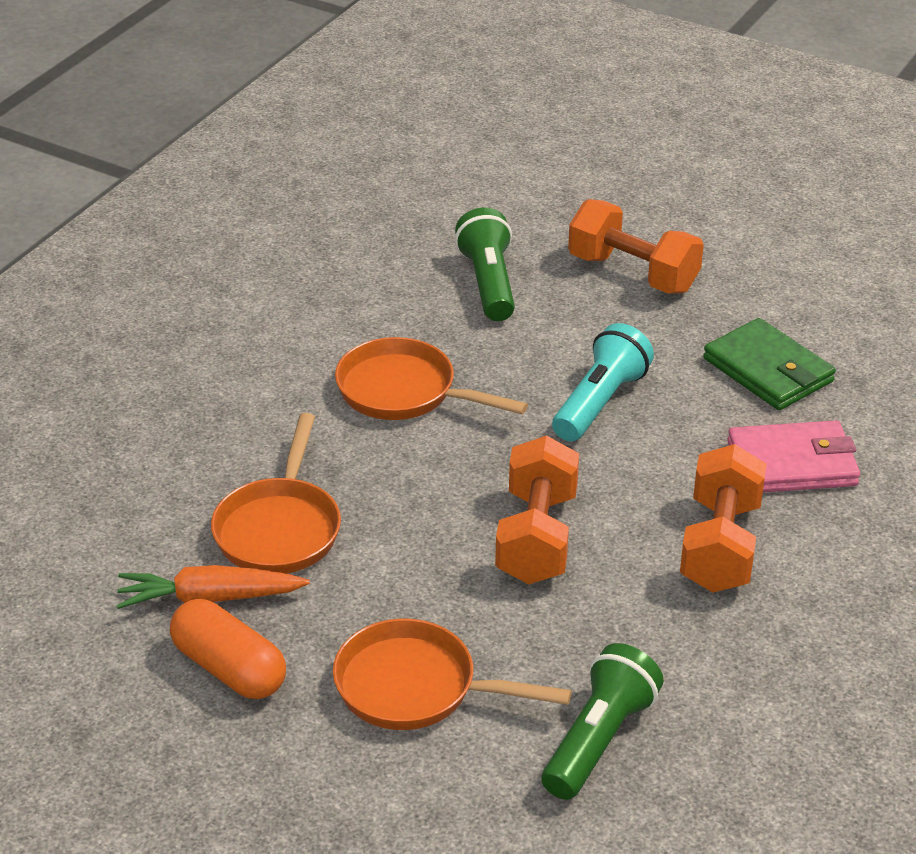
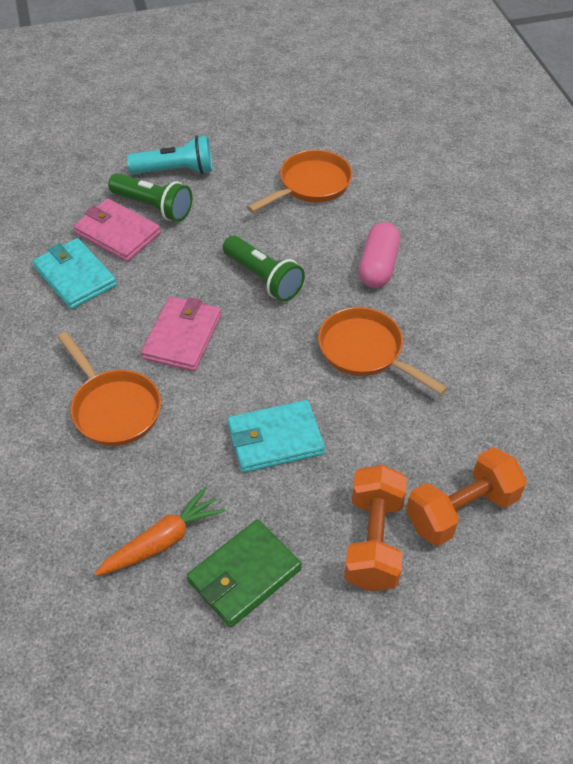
orange capsule: 1 -> 0
orange dumbbell: 3 -> 2
pink capsule: 0 -> 1
pink wallet: 1 -> 2
turquoise wallet: 0 -> 2

